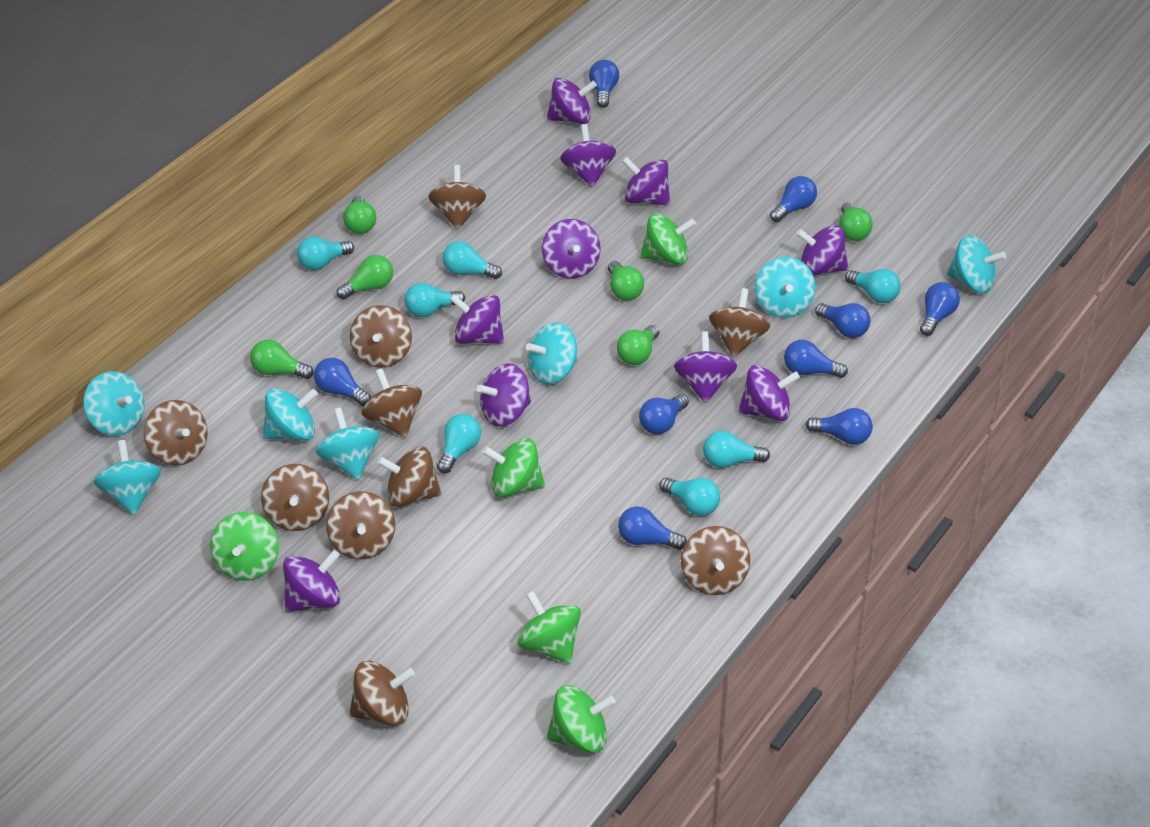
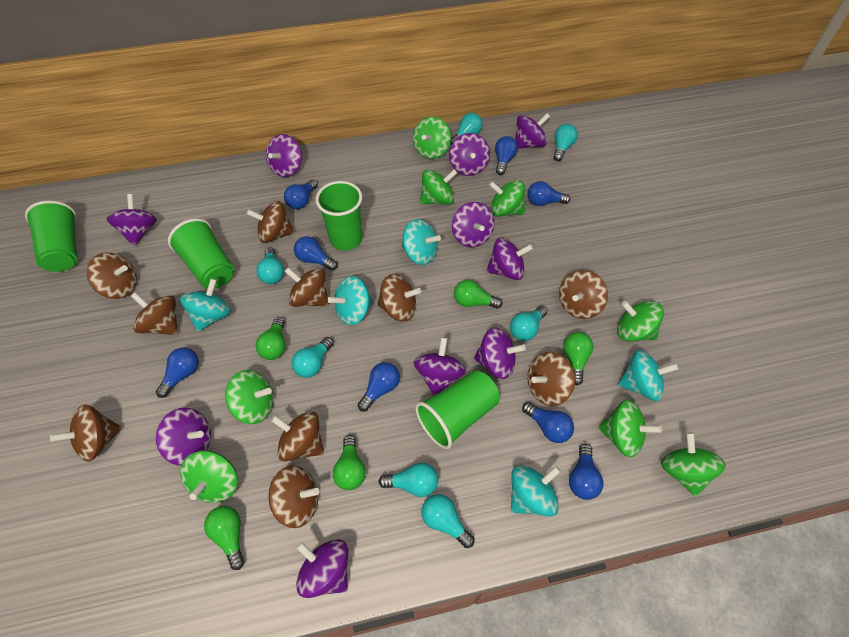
blue light bulb: 9 -> 8
green cup: 0 -> 4
green light bulb: 6 -> 5
green spinning top: 5 -> 8
turquoise spinning top: 7 -> 5

